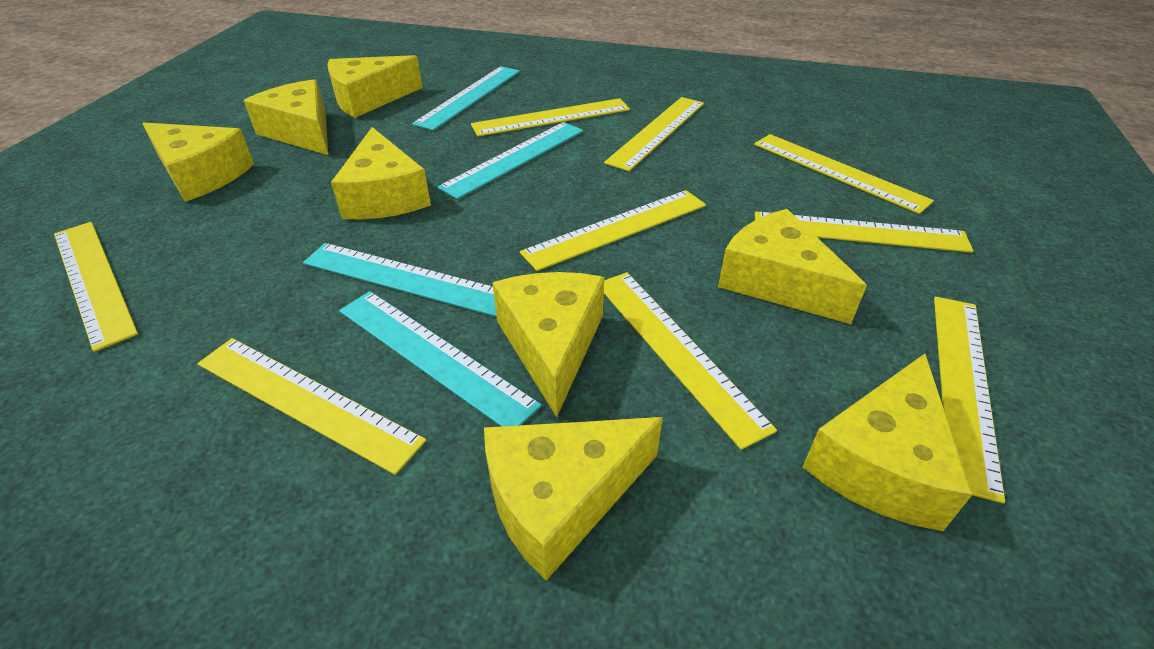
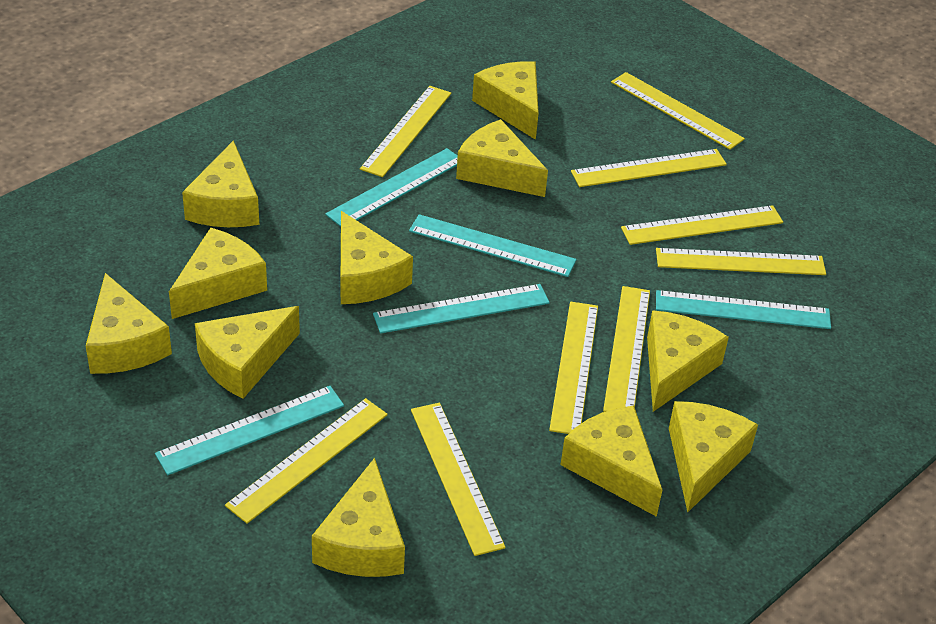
turquoise ruler: 4 -> 5
yellow cheese: 8 -> 11

